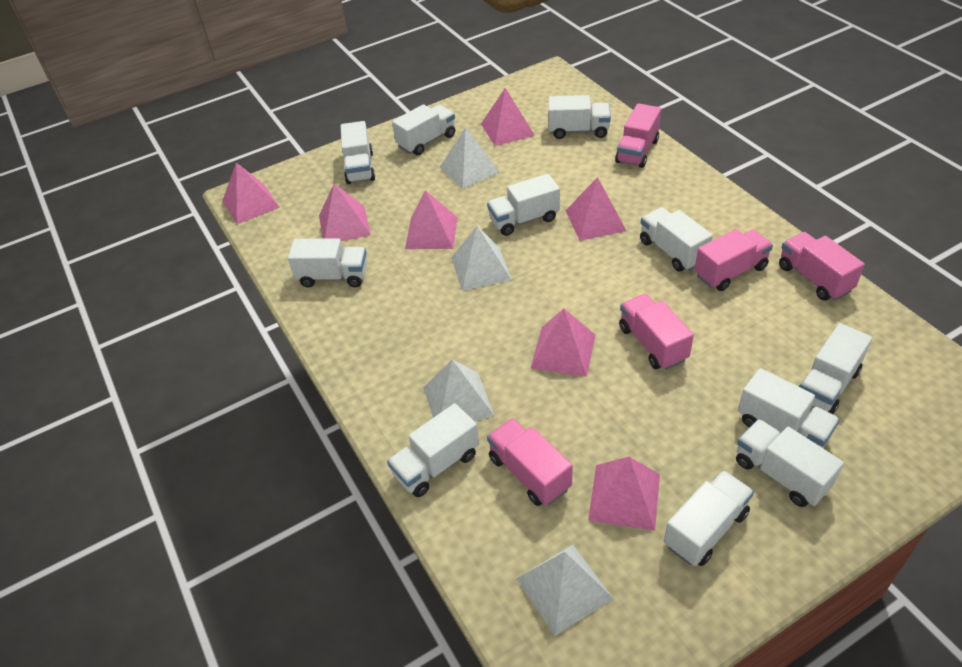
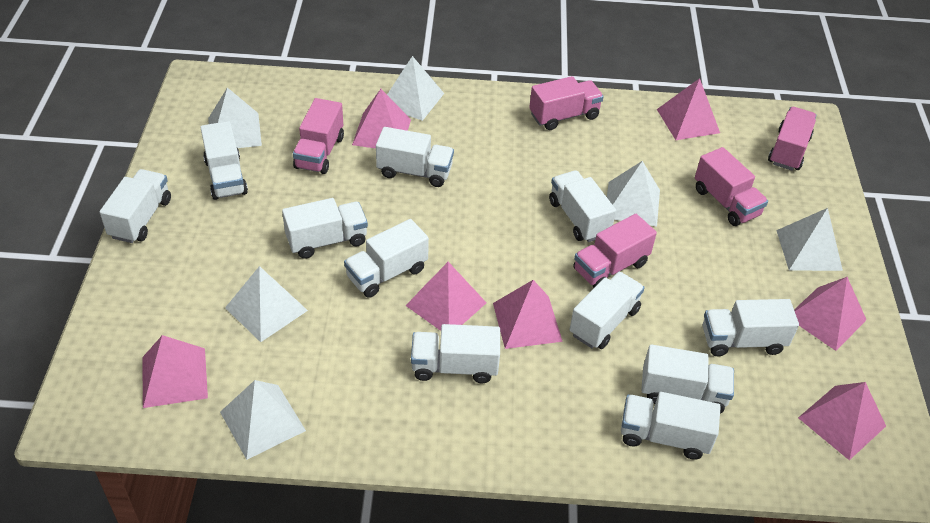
white pyramid: 4 -> 6

